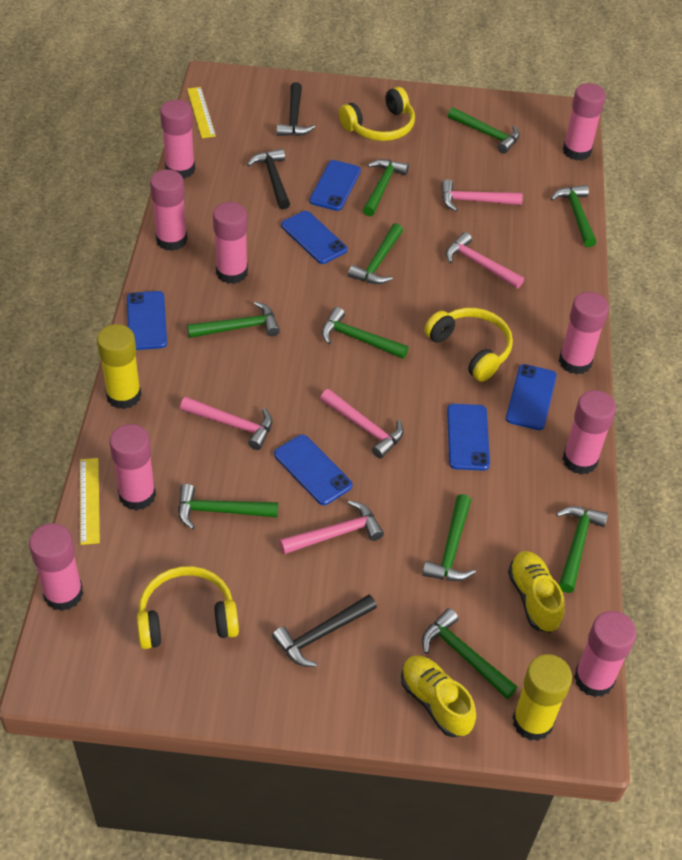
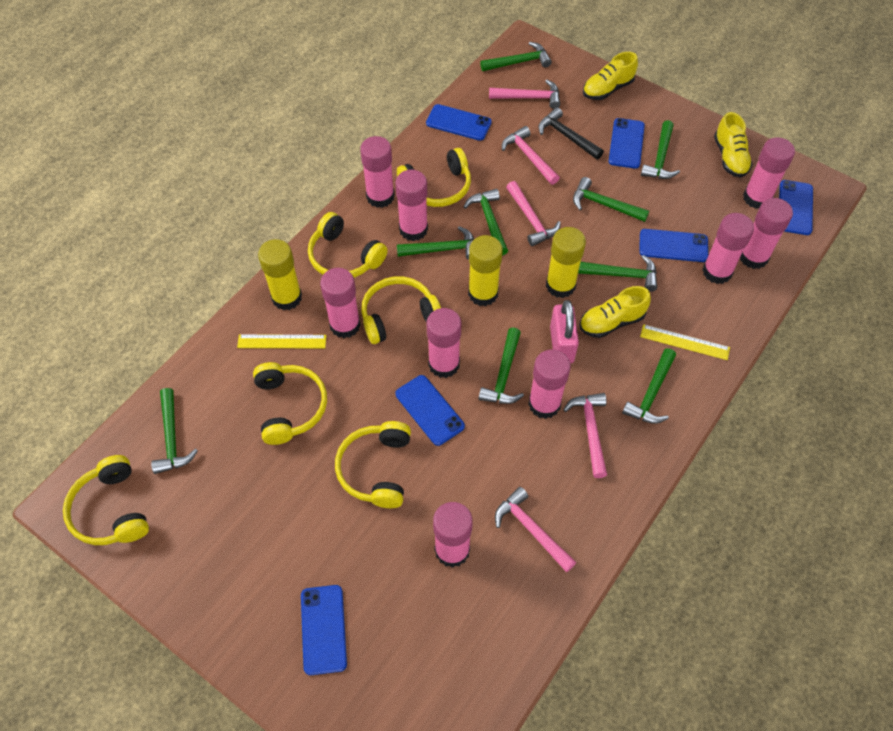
black hammer: 3 -> 1
green hammer: 10 -> 9
pink padlock: 0 -> 1
yellow glue stick: 2 -> 3
yellow headphones: 3 -> 6
yellow shoe: 2 -> 3

